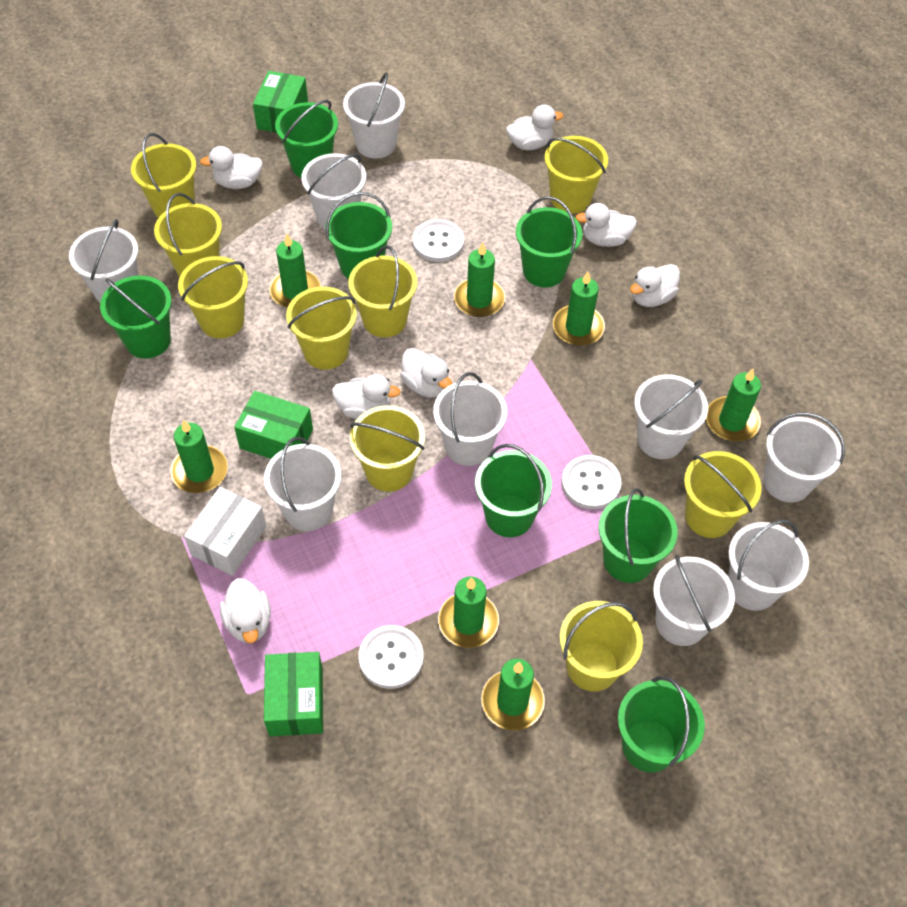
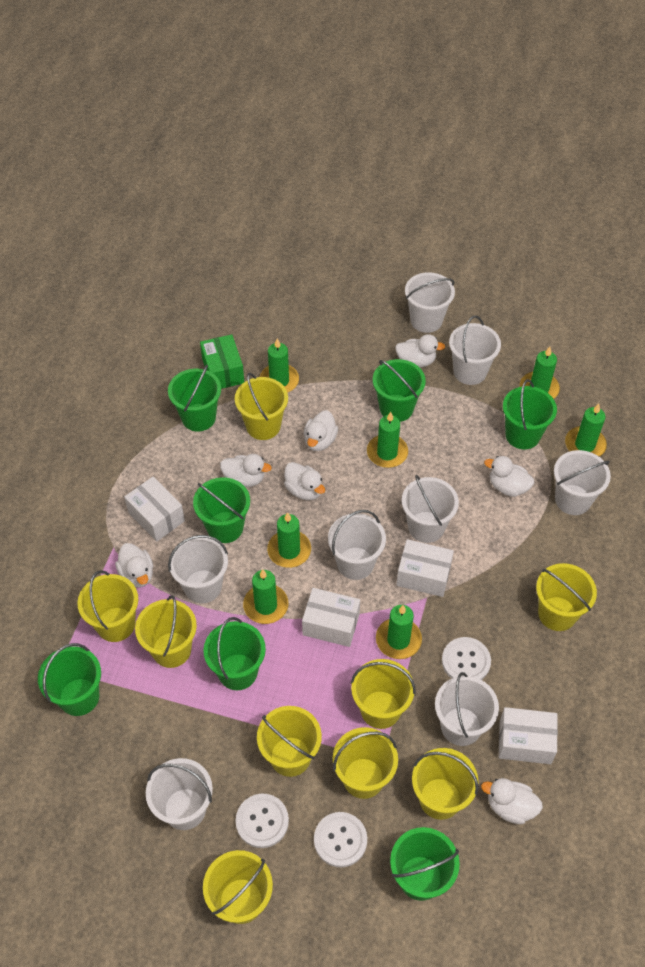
green box: 3 -> 1
white box: 1 -> 4
white bucket: 9 -> 8

